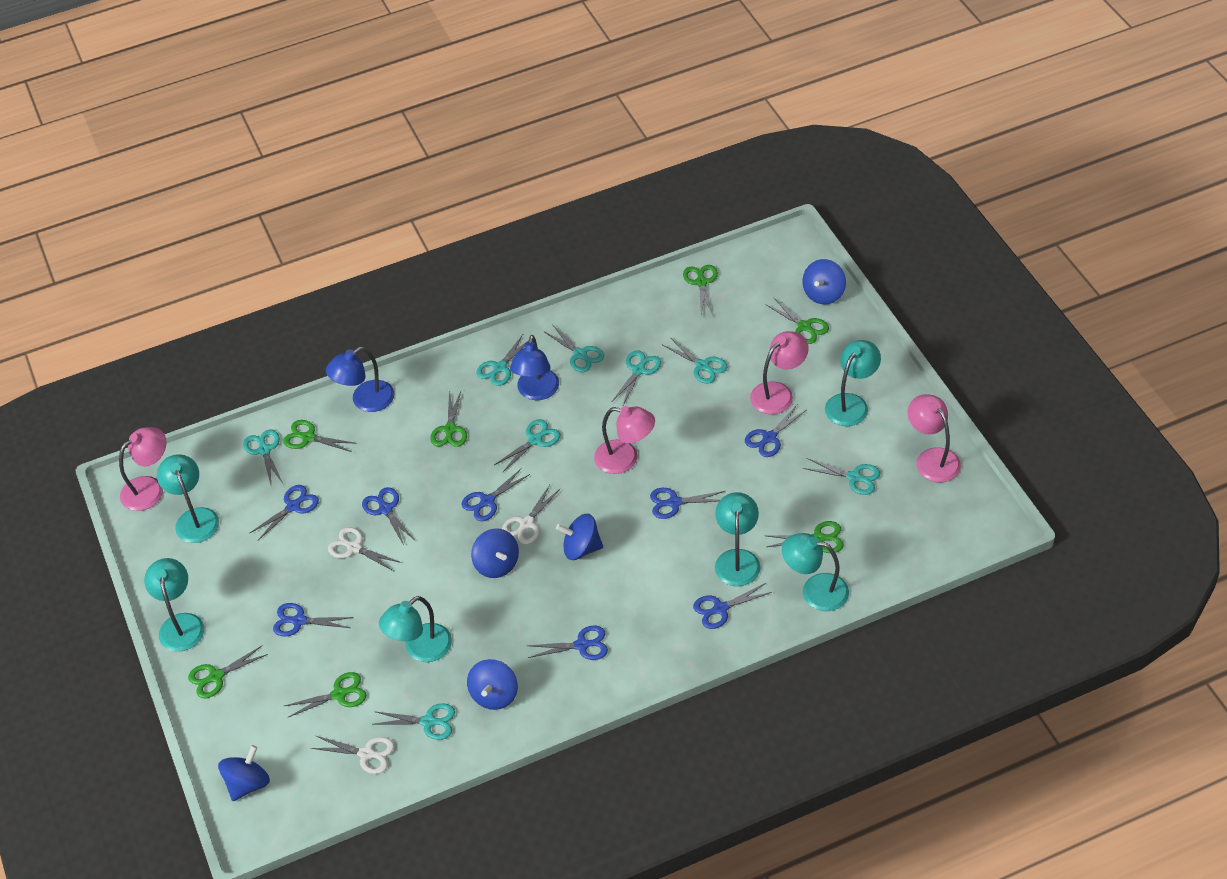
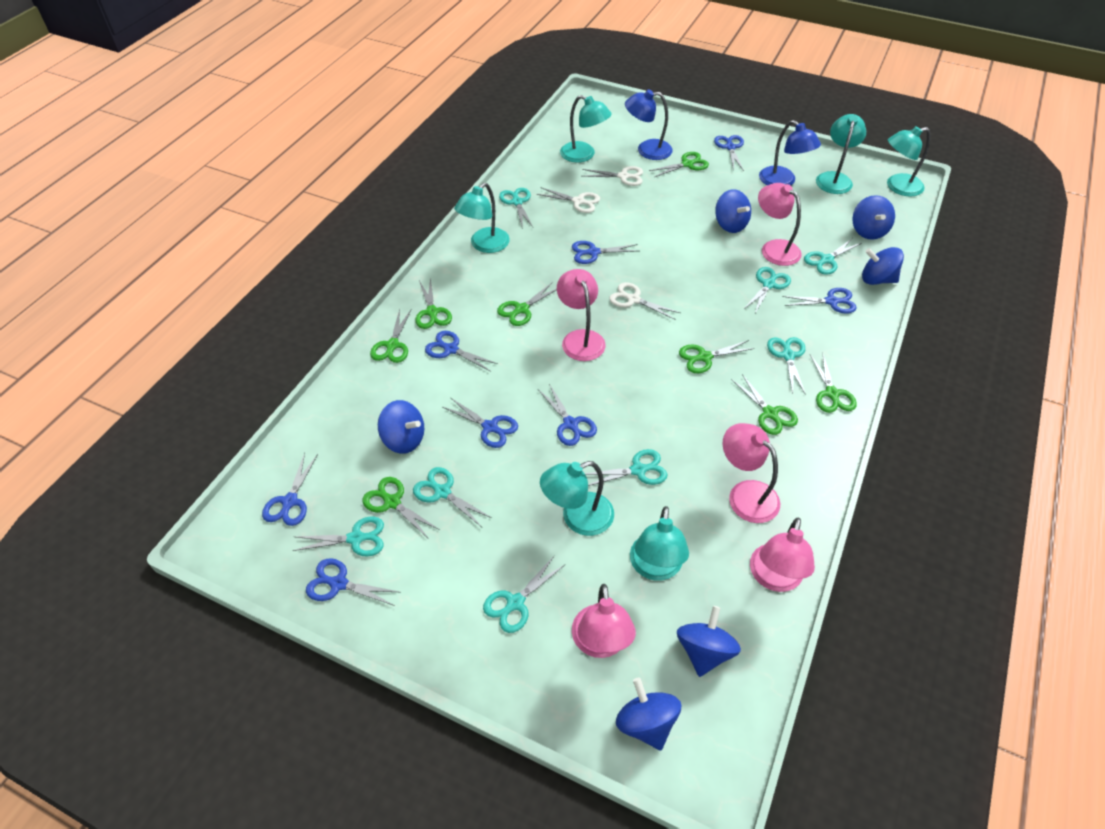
blue spinning top: 5 -> 6
green scissors: 7 -> 8
pink lamp: 4 -> 5

